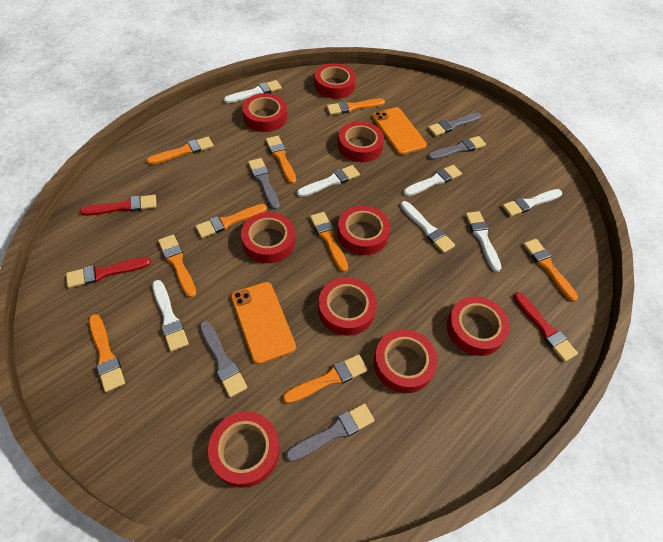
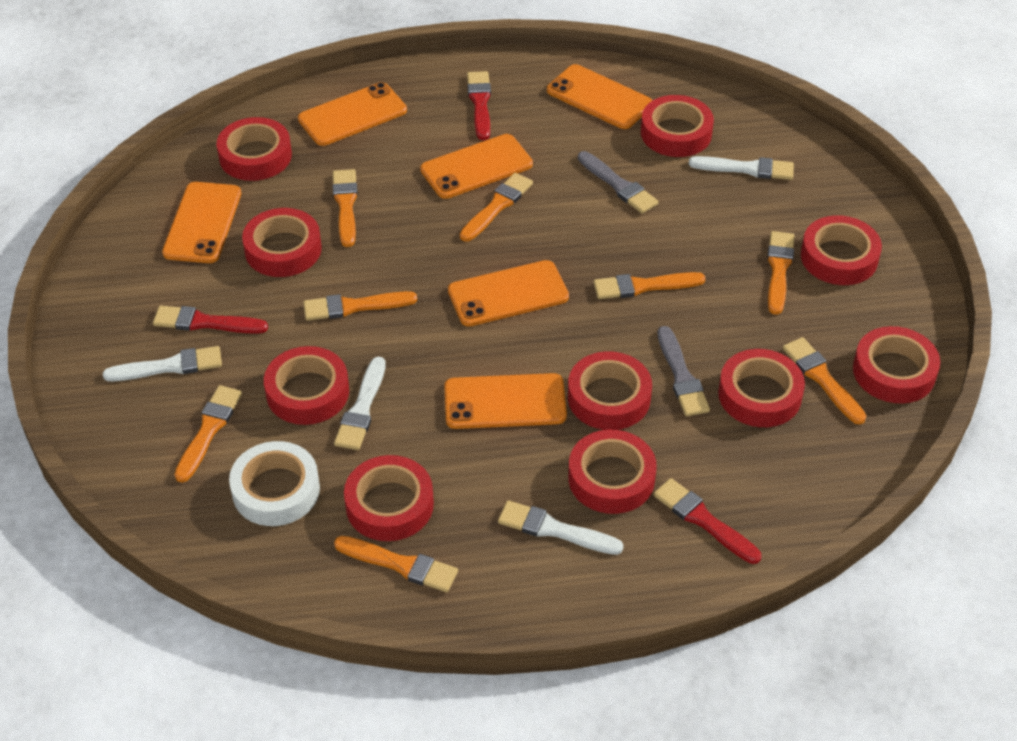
grey brush: 5 -> 2
orange brush: 9 -> 8
orange phone: 2 -> 6
red tape: 9 -> 10
white brush: 7 -> 4
white tape: 0 -> 1

